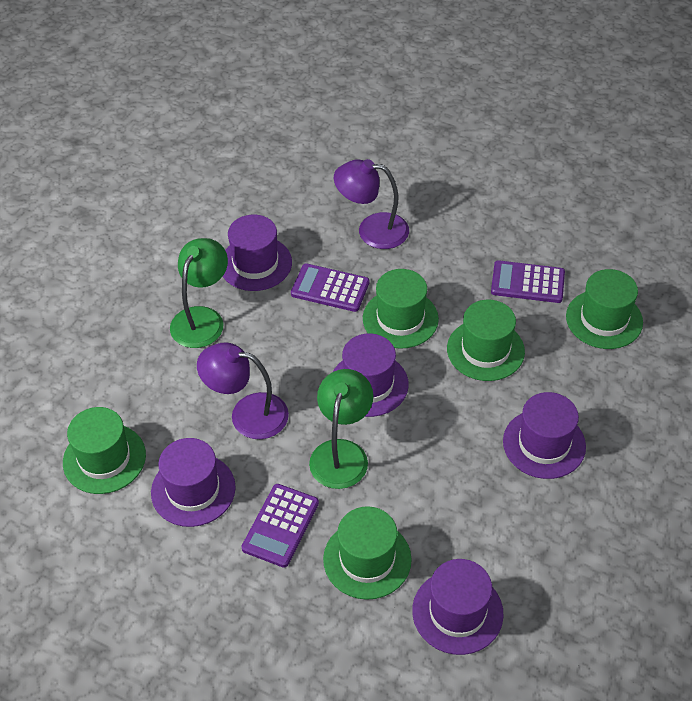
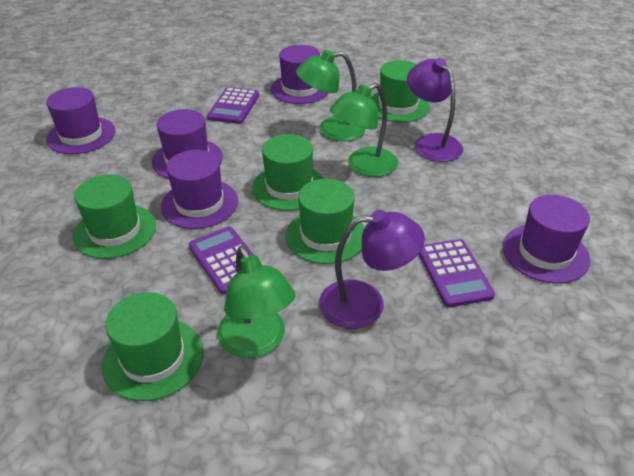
green lamp: 2 -> 3

